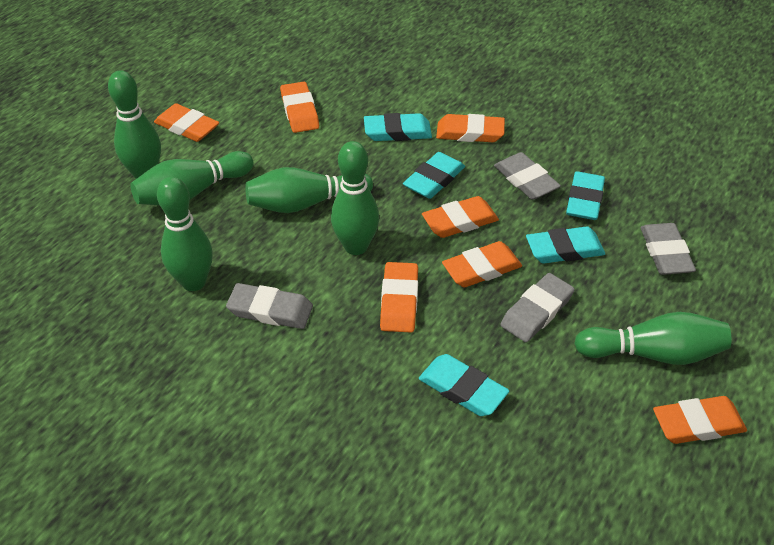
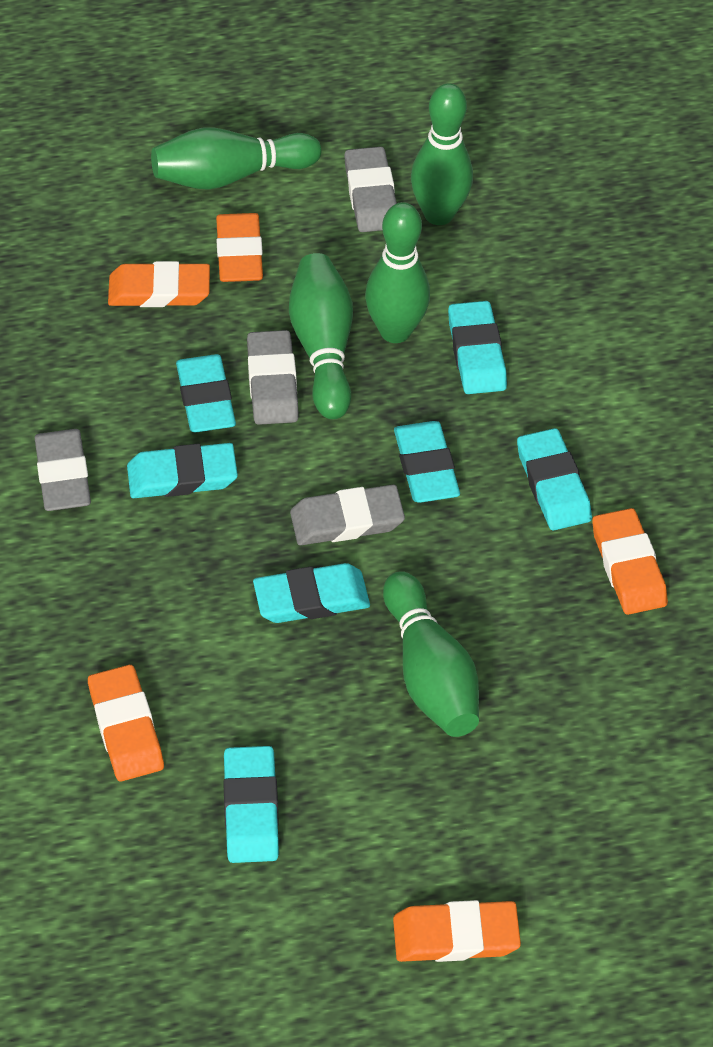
green bowling pin: 6 -> 5
orange eraser: 7 -> 5
turquoise eraser: 5 -> 7

